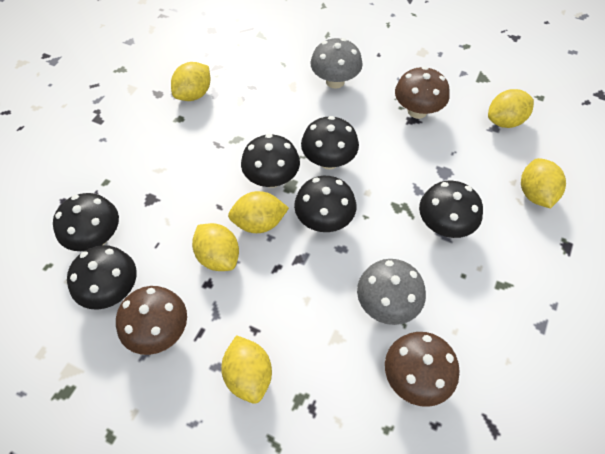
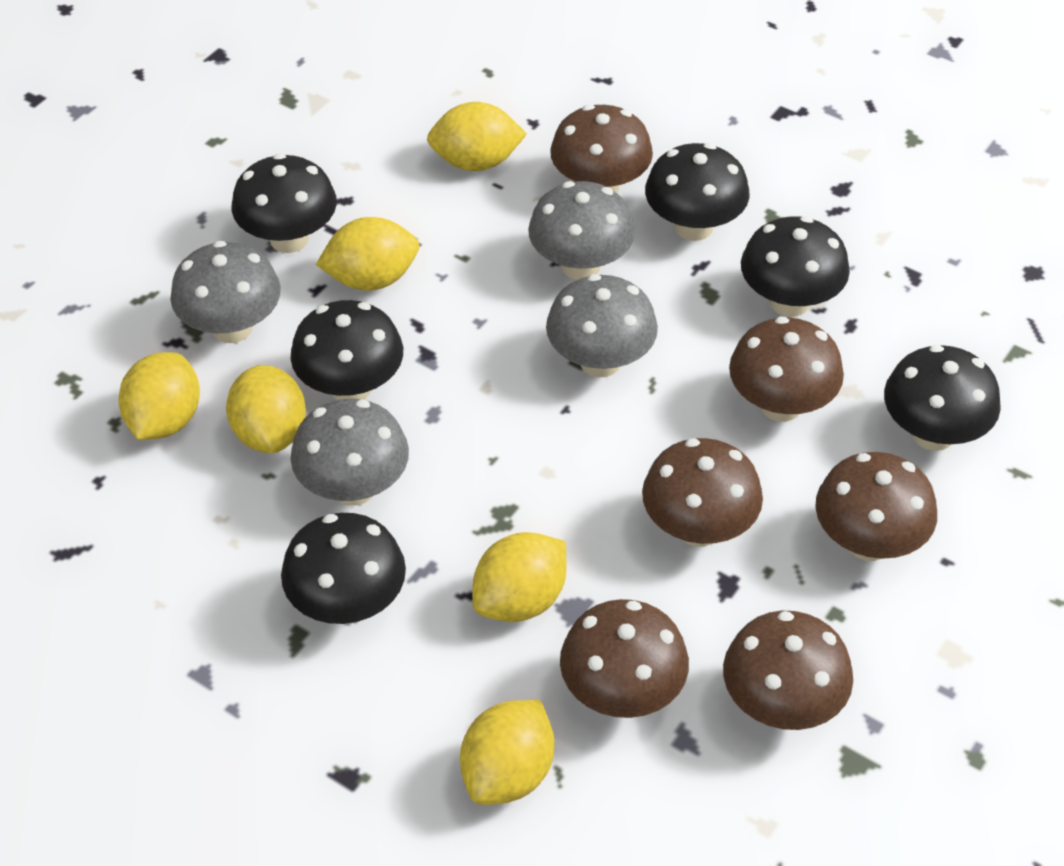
brown mushroom: 3 -> 6
grey mushroom: 2 -> 4

